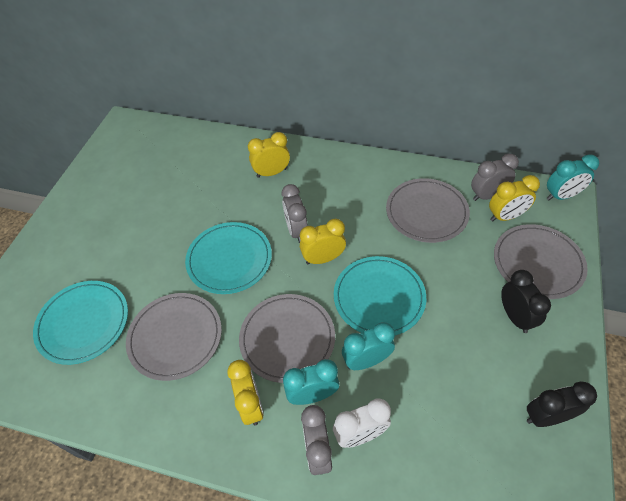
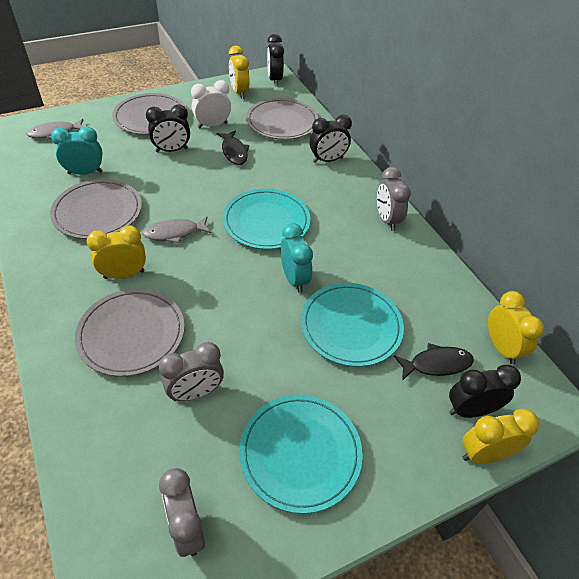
black clock: 2 -> 4
black fish: 0 -> 2
grey fish: 0 -> 2
turquoise clock: 3 -> 2

